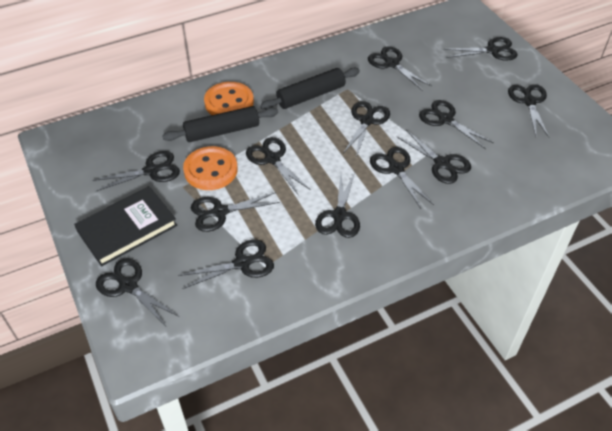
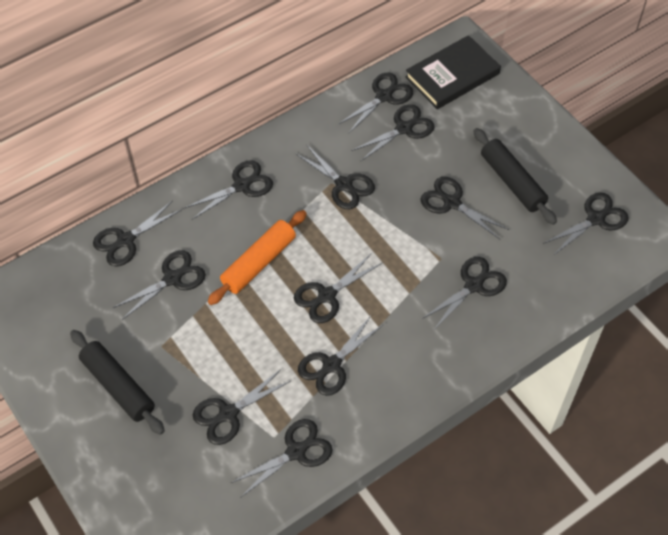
orange button: 2 -> 0
orange rolling pin: 0 -> 1

